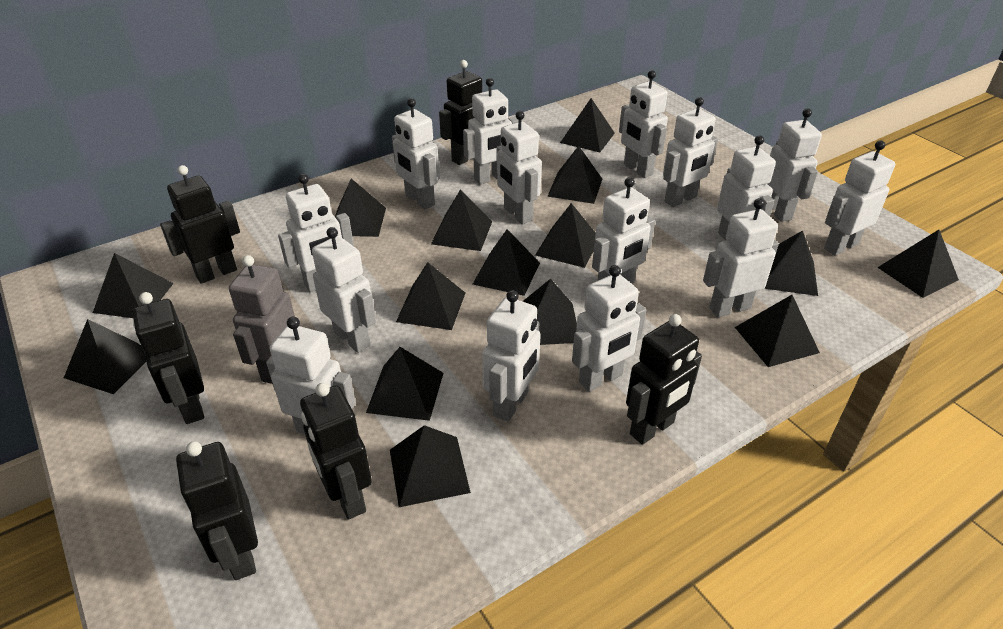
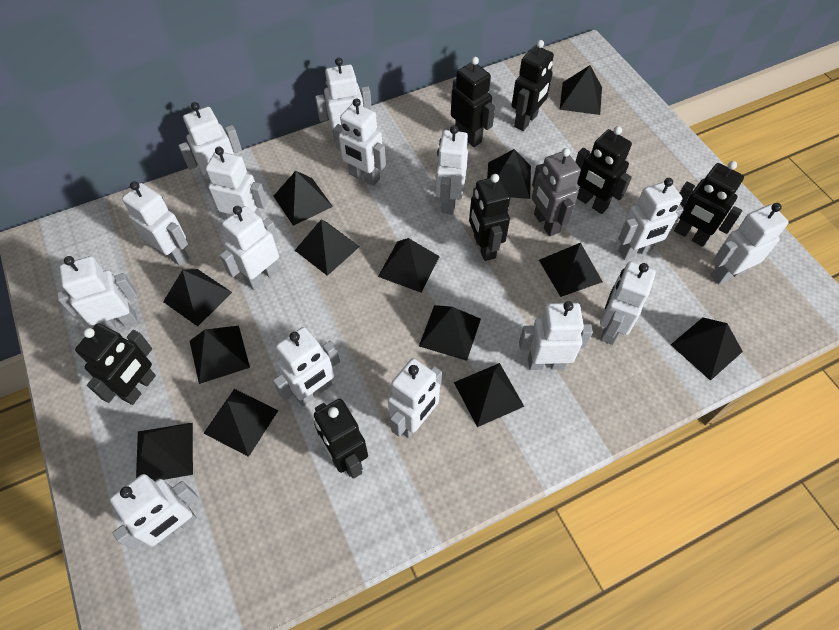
black pyramid: 15 -> 13
black robot: 6 -> 7

